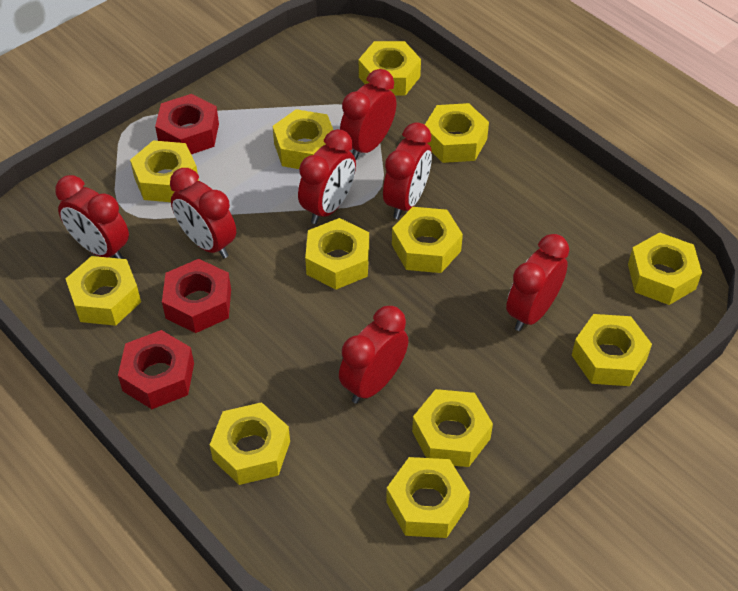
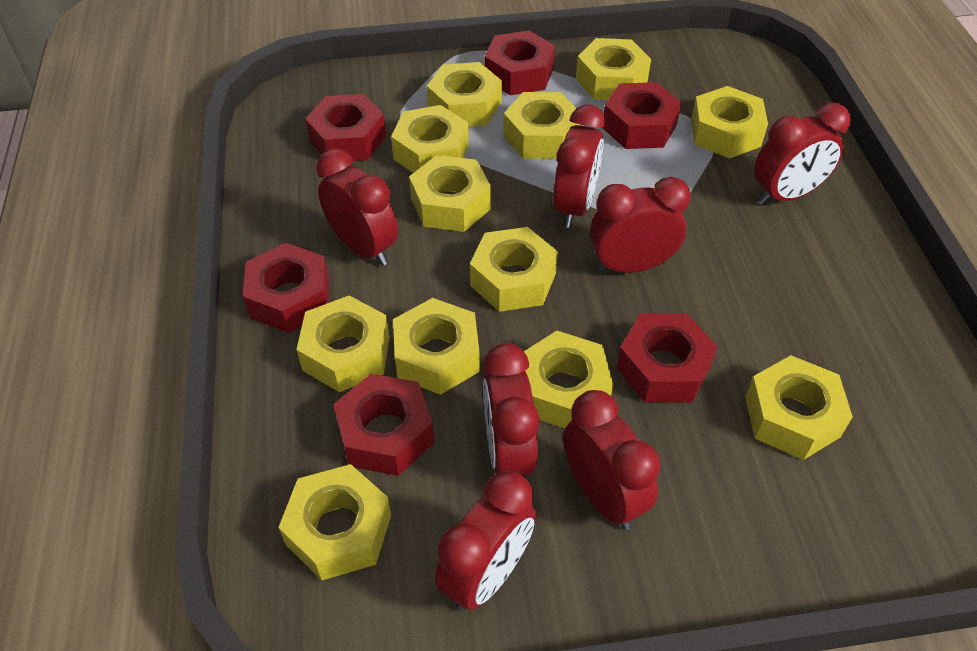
red nut: 3 -> 6

